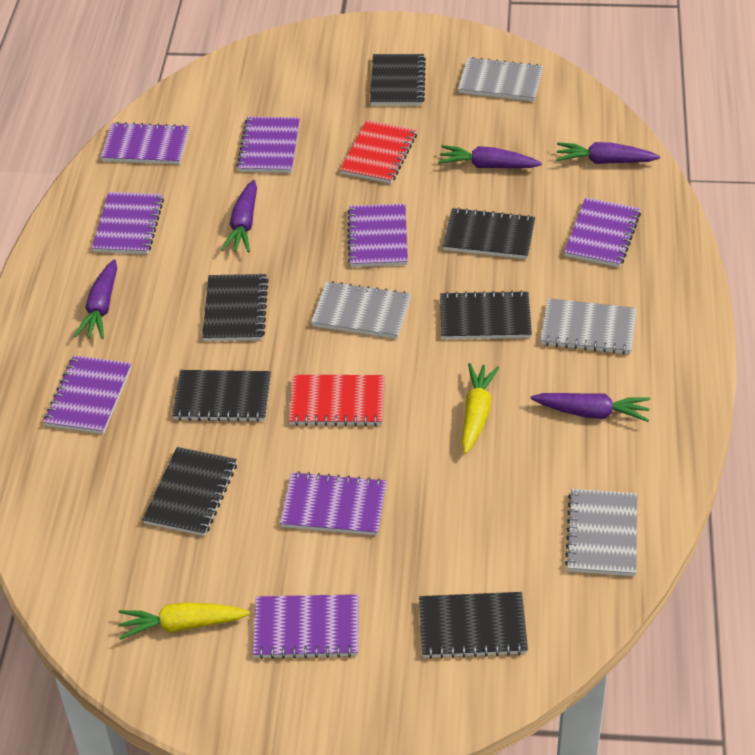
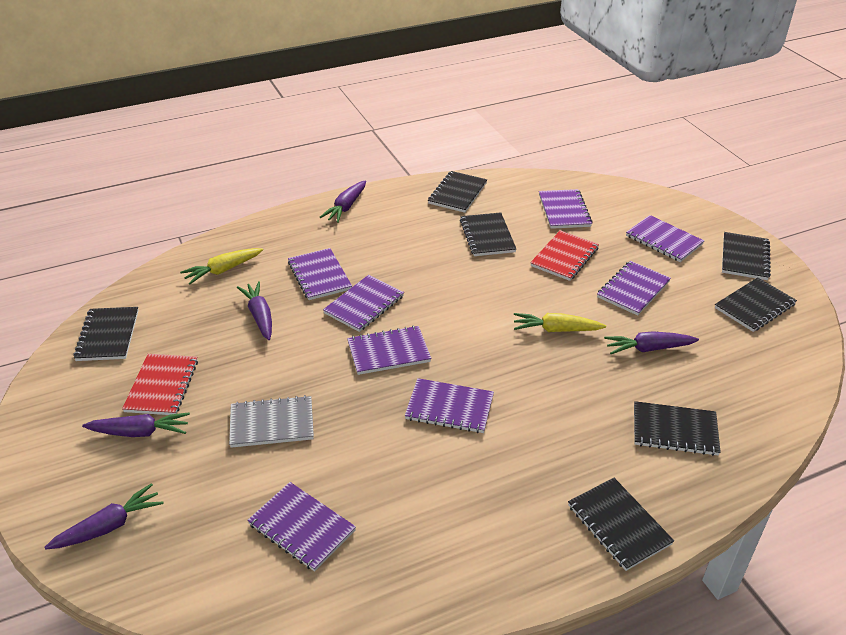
grey notebook: 4 -> 1

